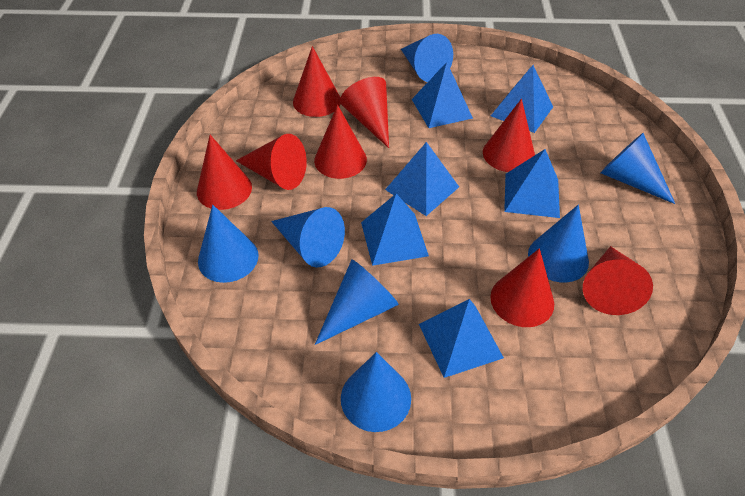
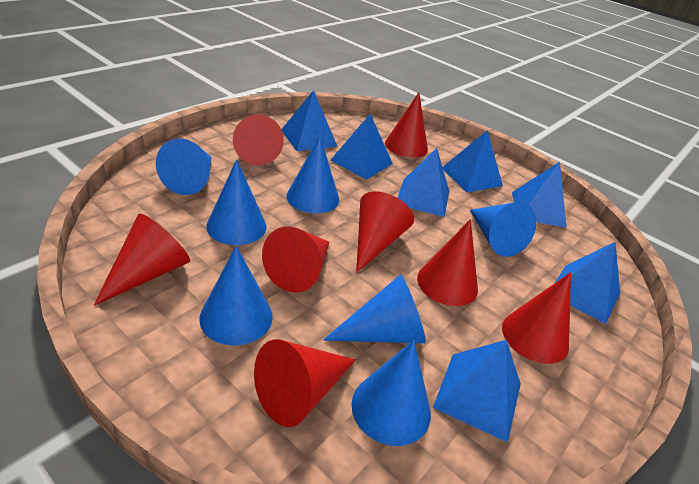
blue pyramid: 6 -> 7

